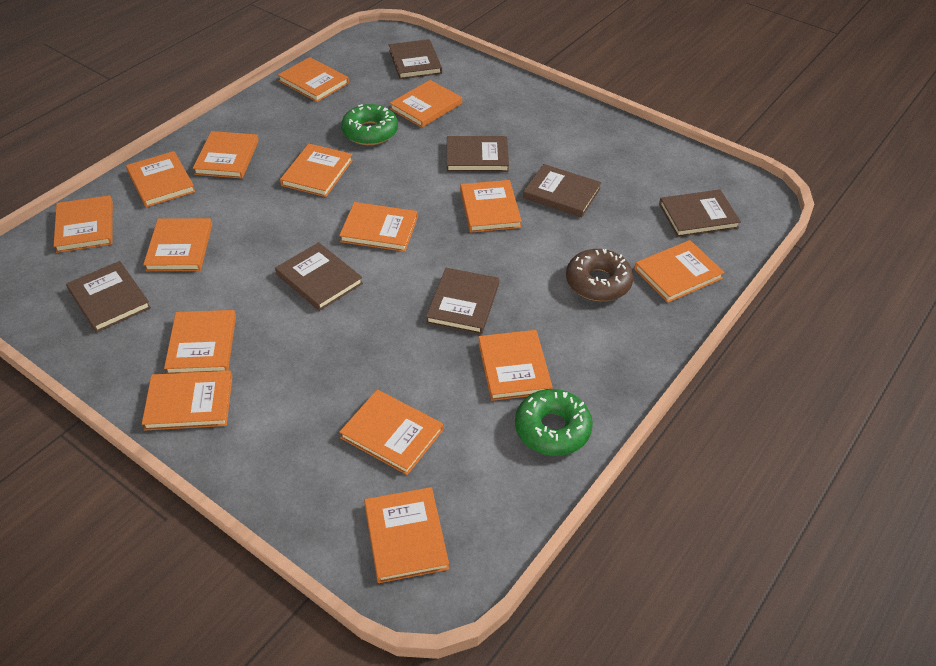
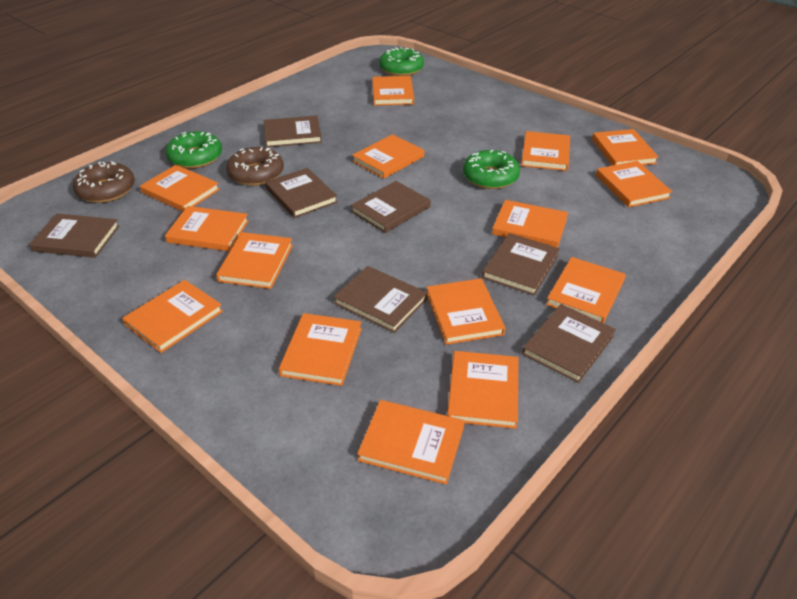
brown donut: 1 -> 2
green donut: 2 -> 3

